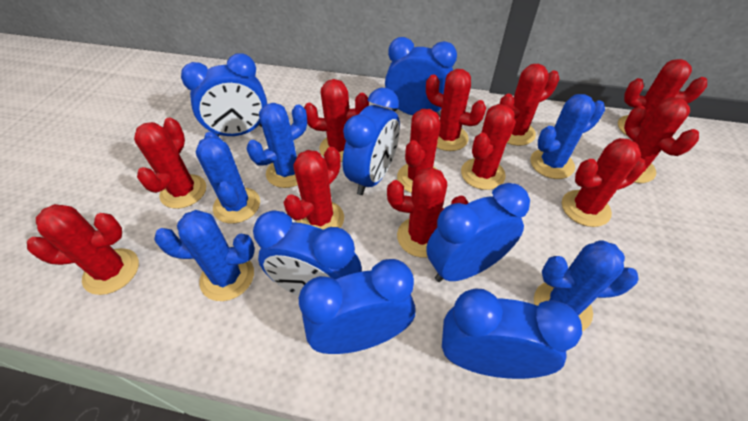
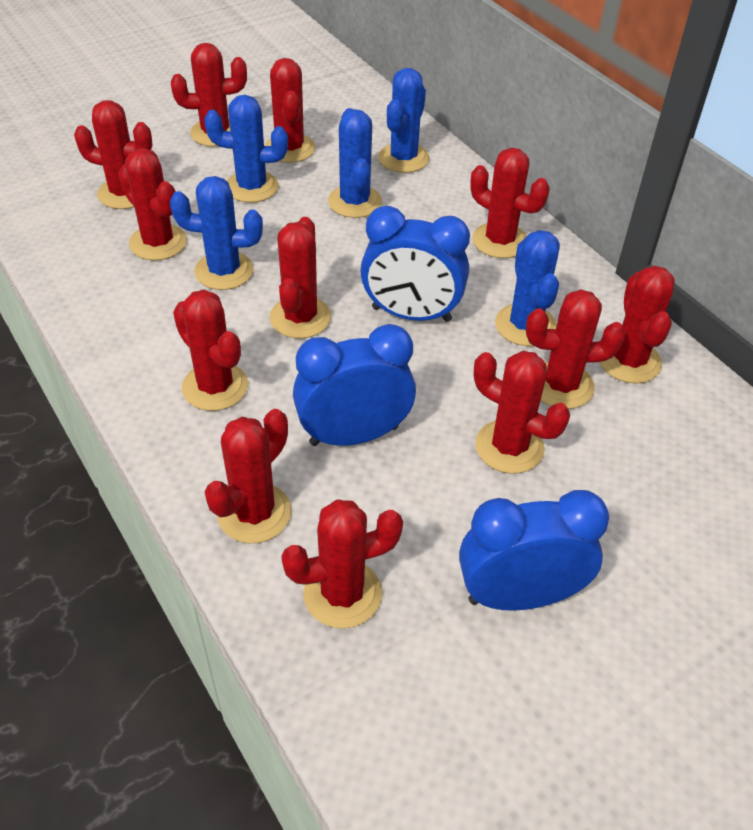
blue clock: 7 -> 3

